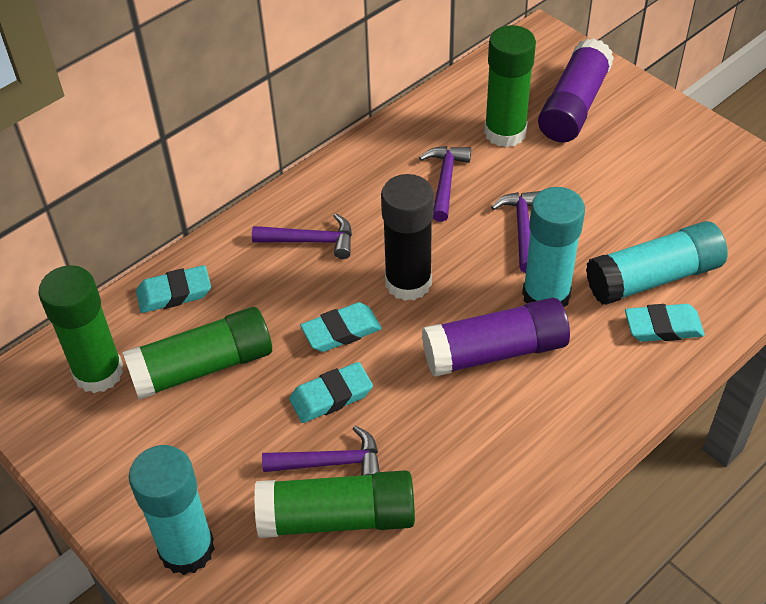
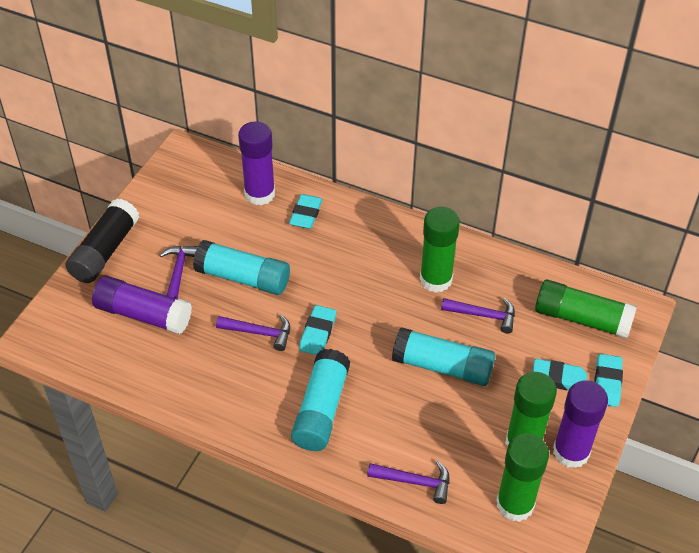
purple glue stick: 2 -> 3

